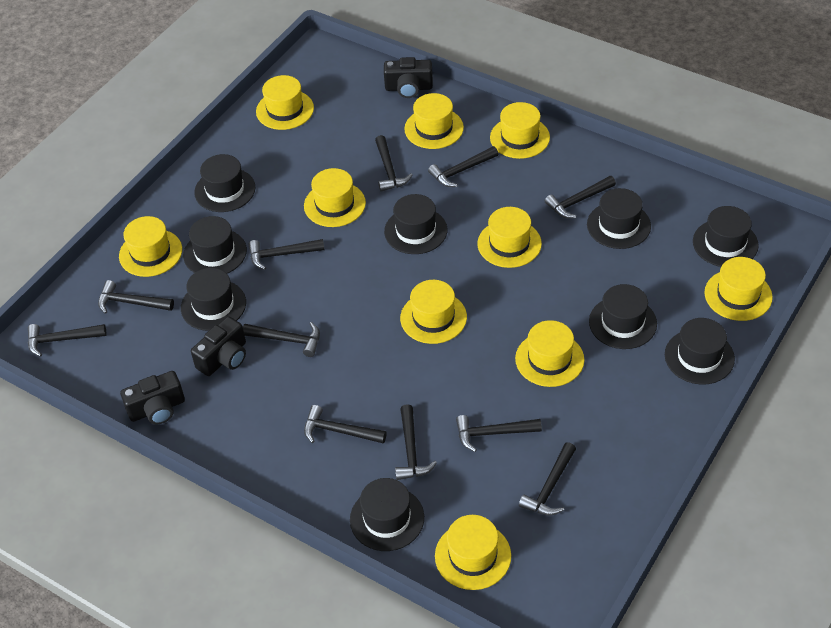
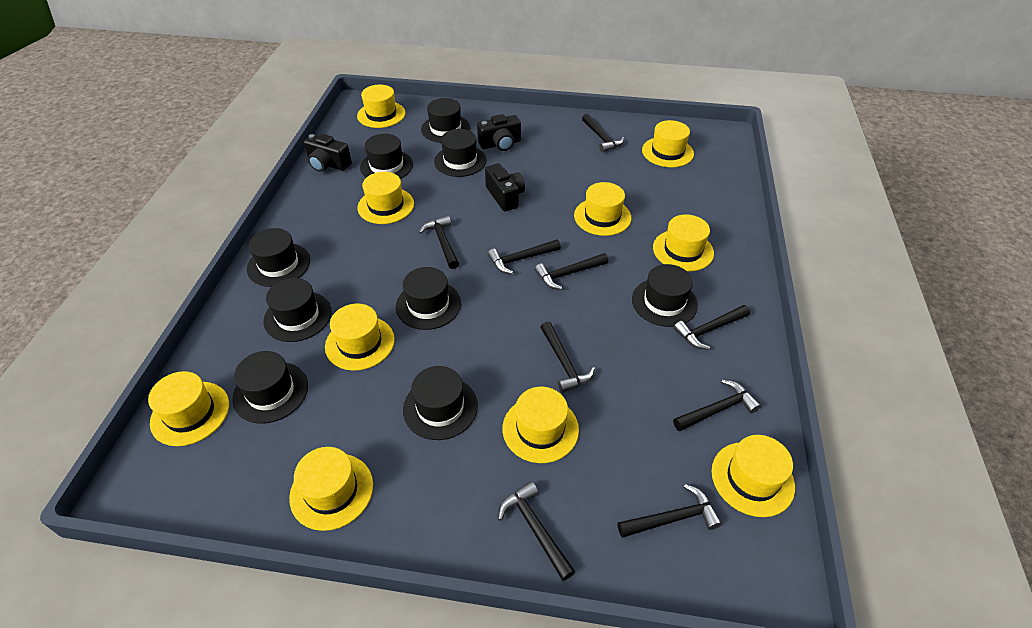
black hammer: 11 -> 9

